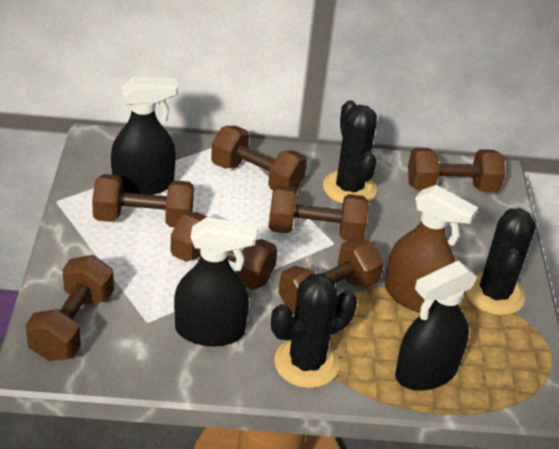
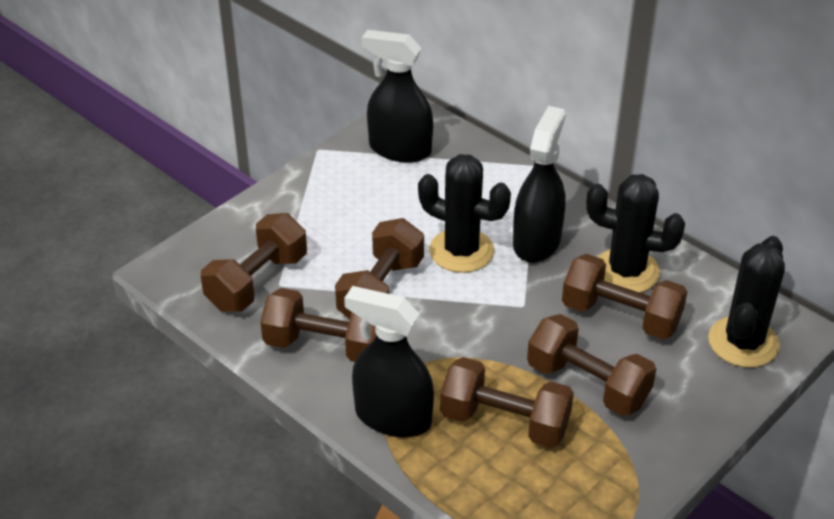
brown dumbbell: 7 -> 6
brown spray bottle: 1 -> 0

